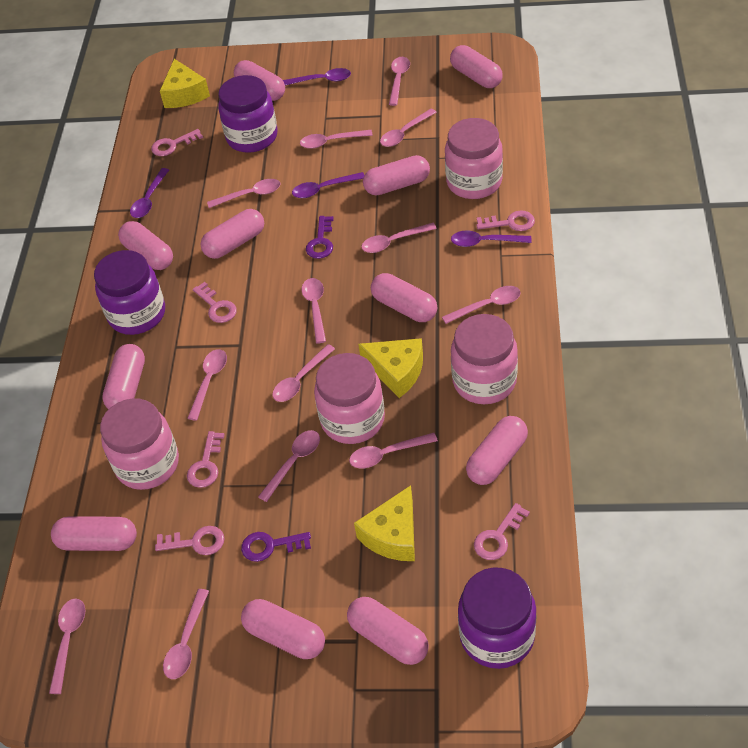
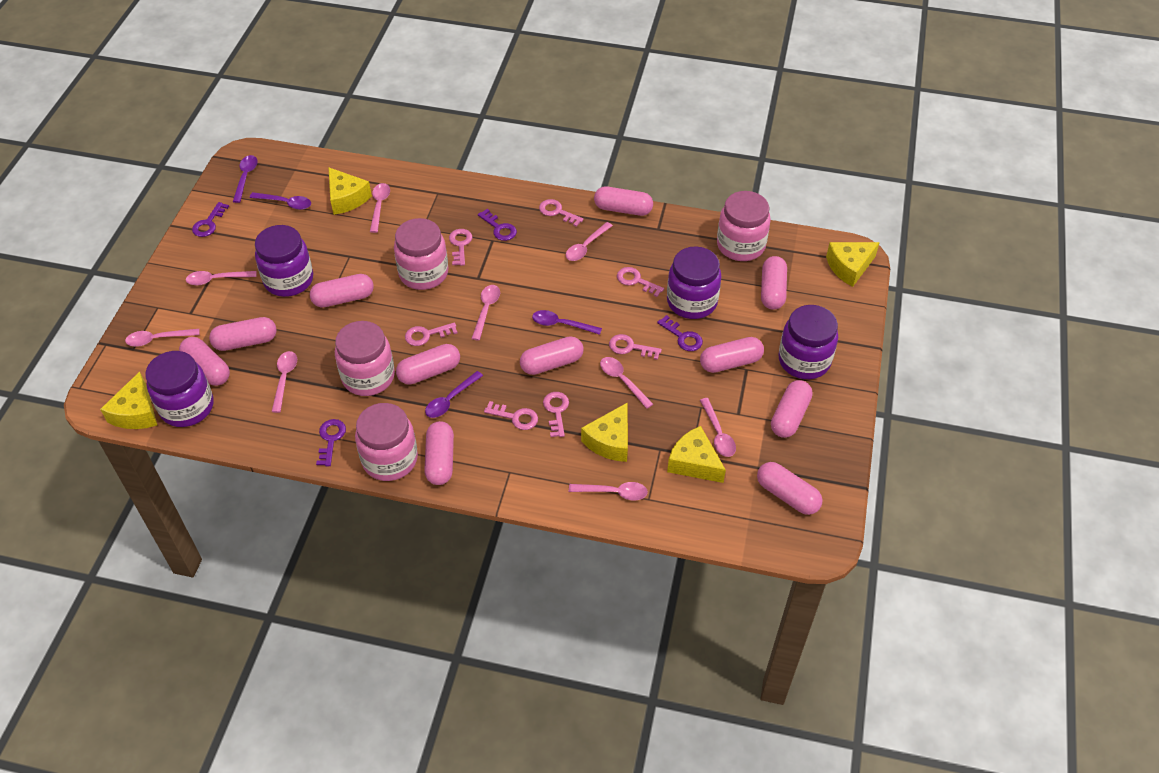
pink key: 6 -> 7
pink spoon: 13 -> 9
purple jar: 3 -> 4
purple key: 2 -> 4
yellow cheese: 3 -> 5

